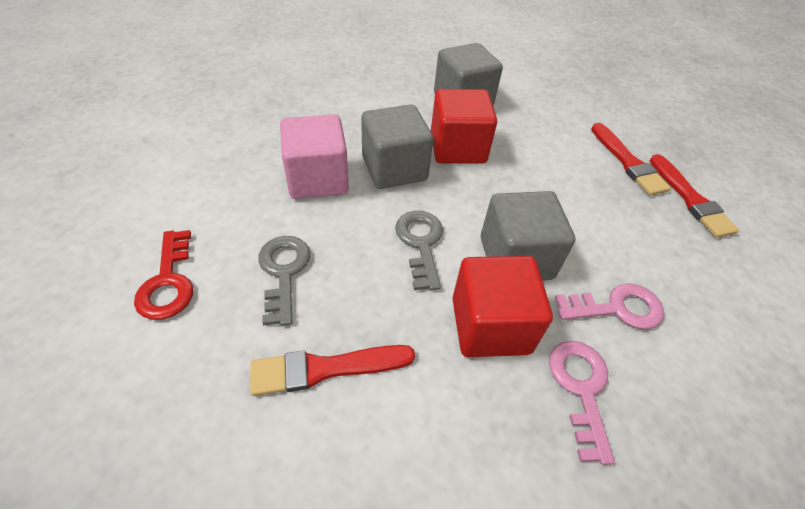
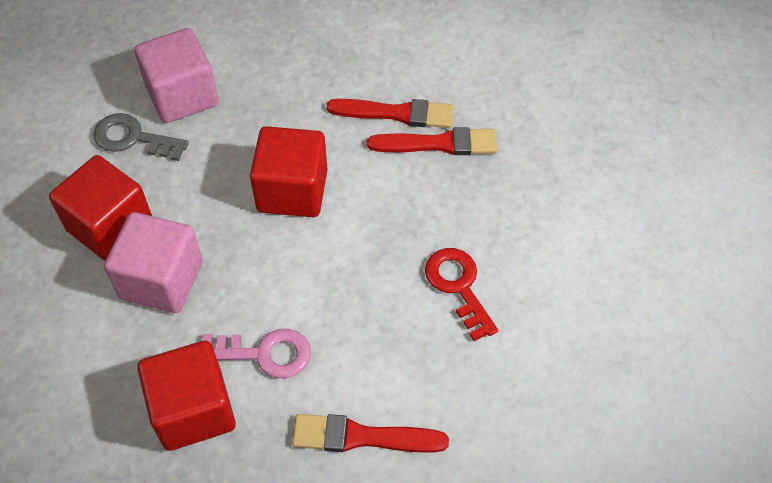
grey cube: 3 -> 0
grey key: 2 -> 1
pink cube: 1 -> 2
pink key: 2 -> 1
red cube: 2 -> 3

